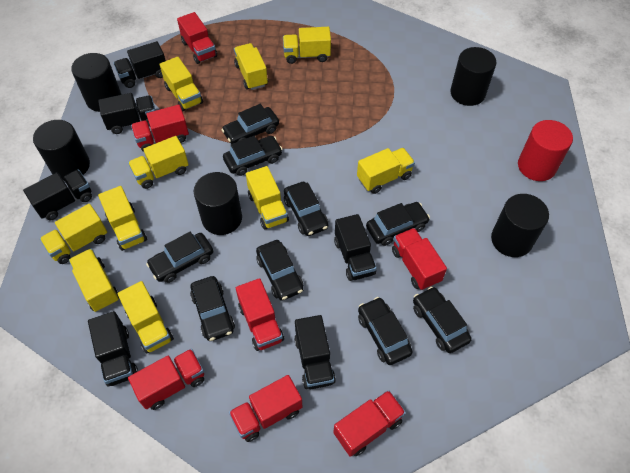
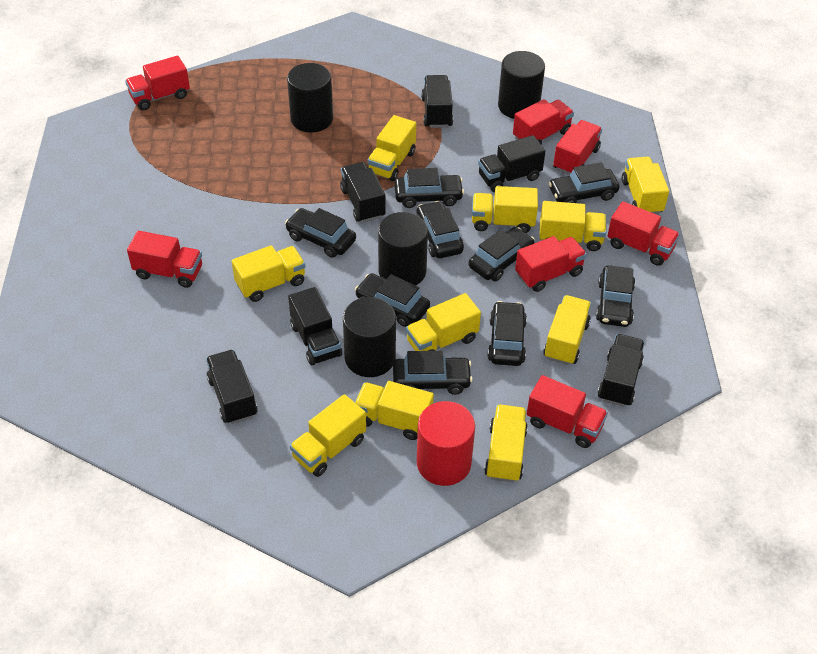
black cylinder: 5 -> 4

